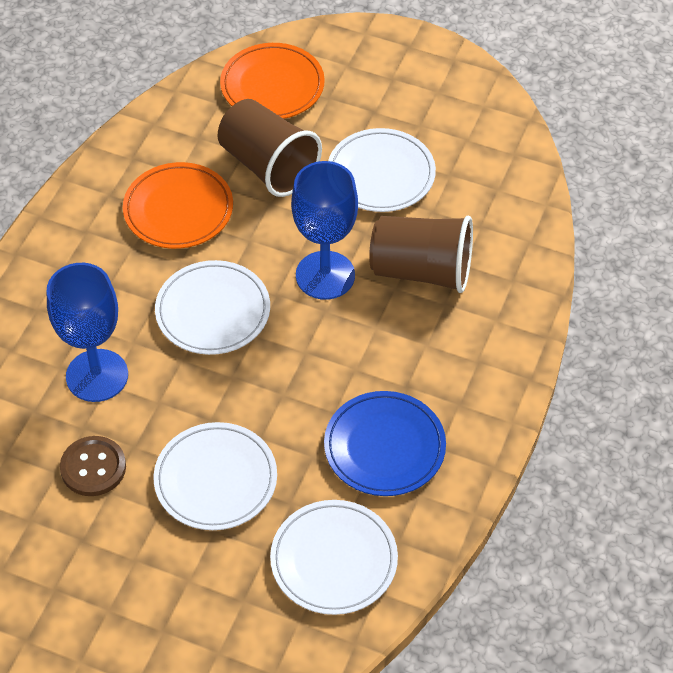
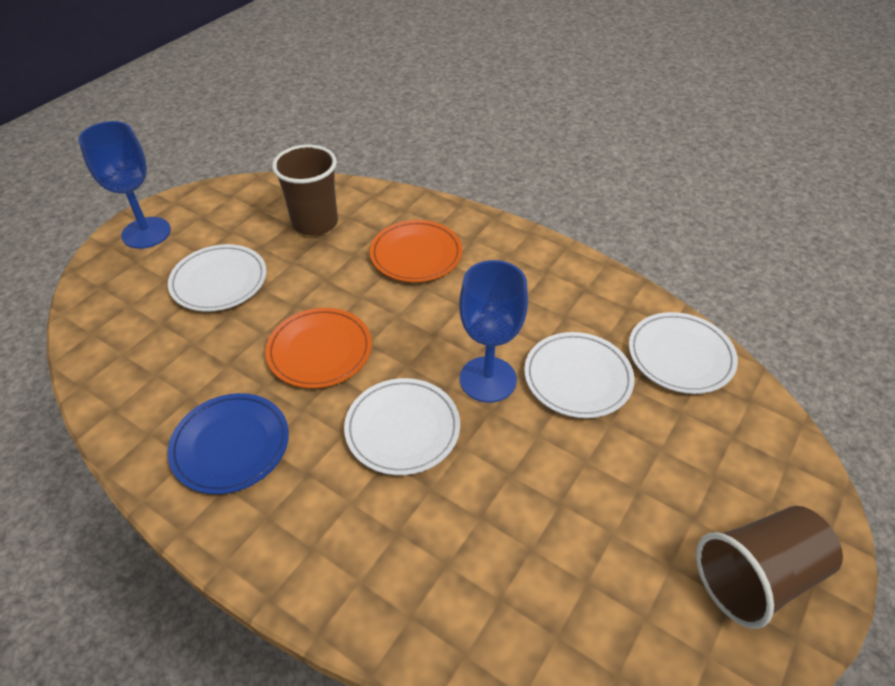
brown button: 1 -> 0

